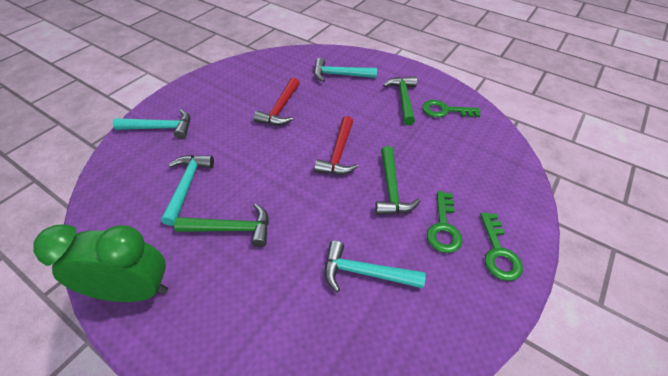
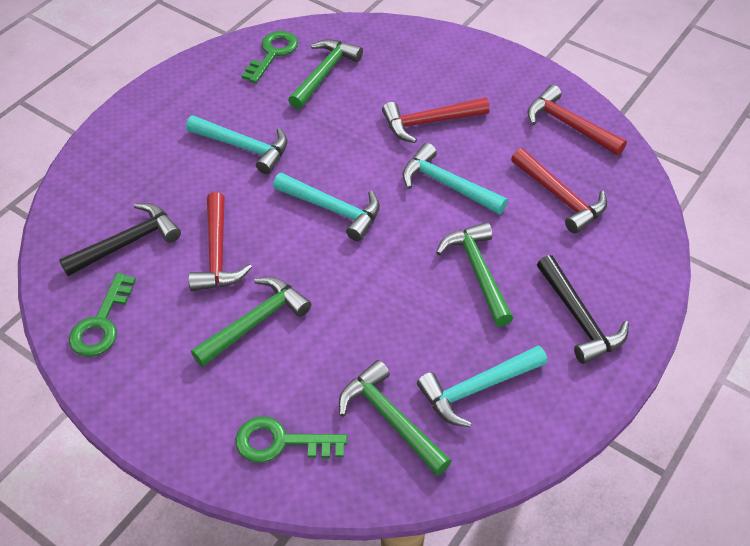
black hammer: 0 -> 2
green clock: 1 -> 0
green hammer: 3 -> 4
red hammer: 2 -> 4

